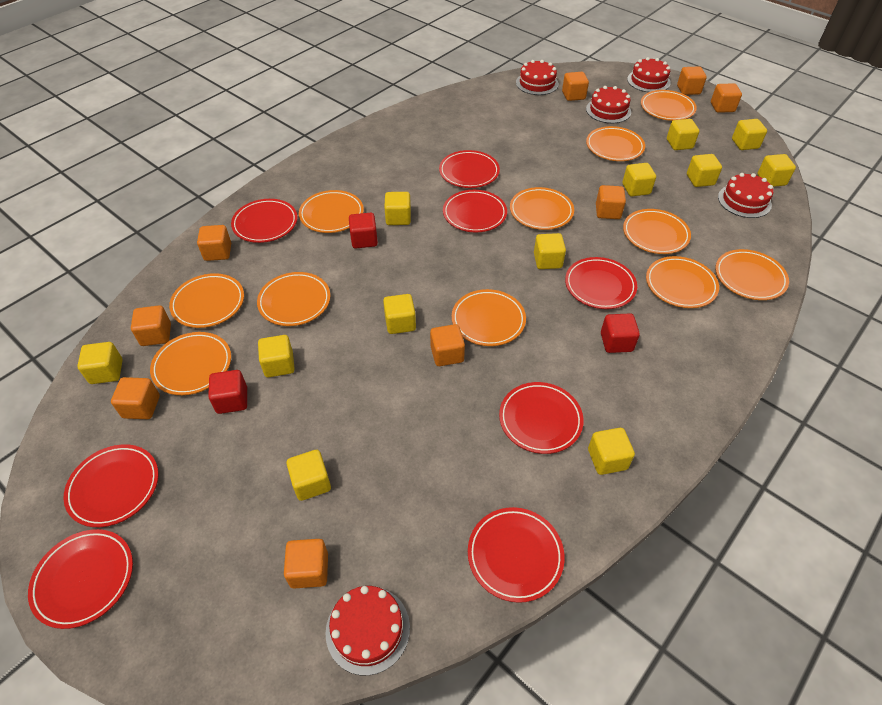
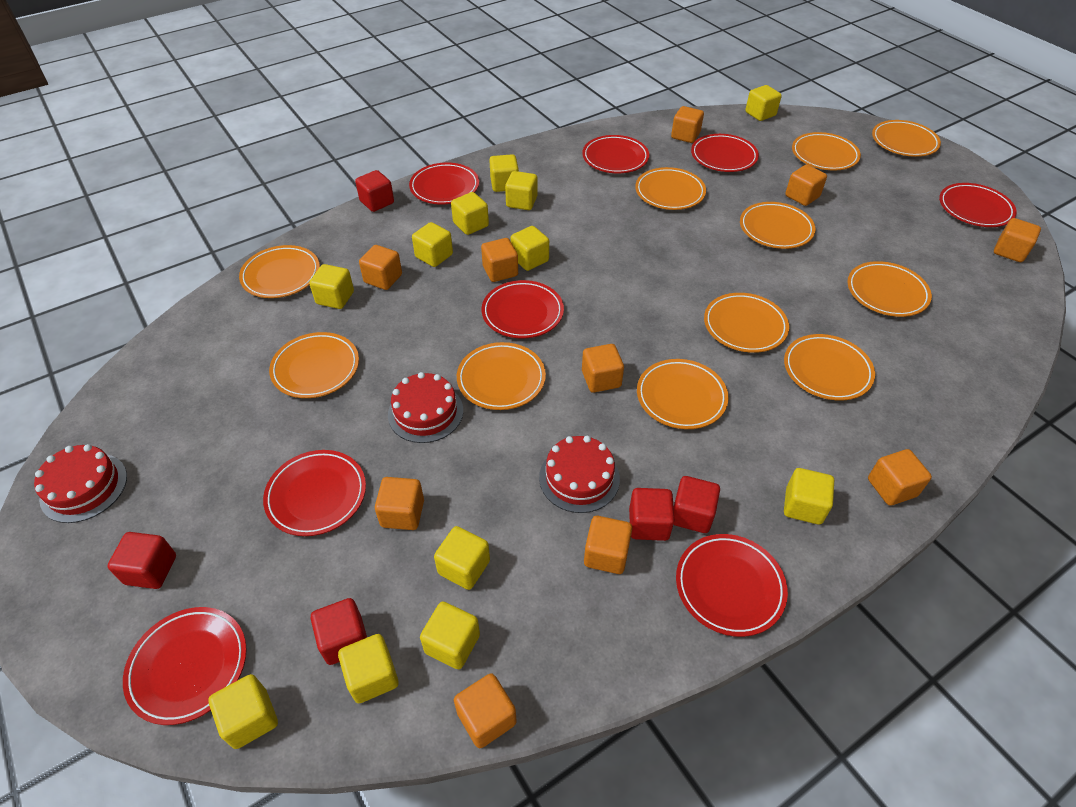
orange cube: 9 -> 10
red cake: 5 -> 3
red cube: 3 -> 5

